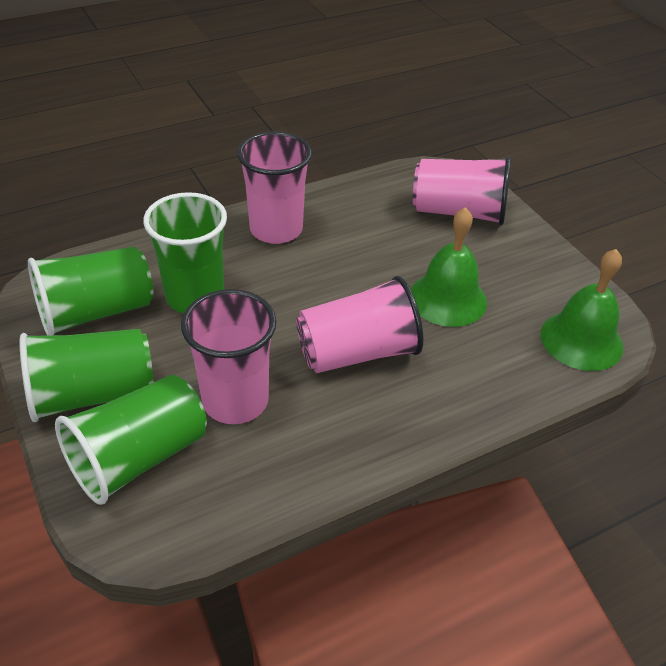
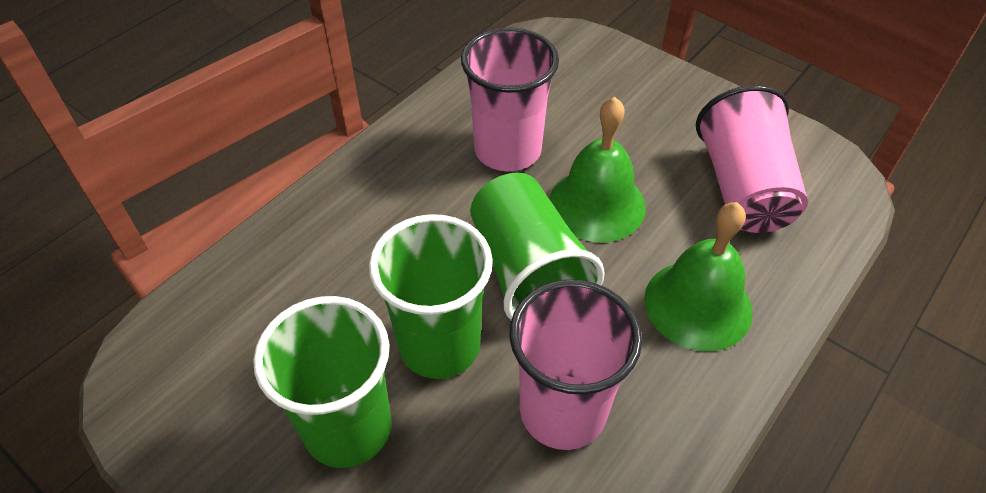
green cup: 4 -> 3
pink cup: 4 -> 3

